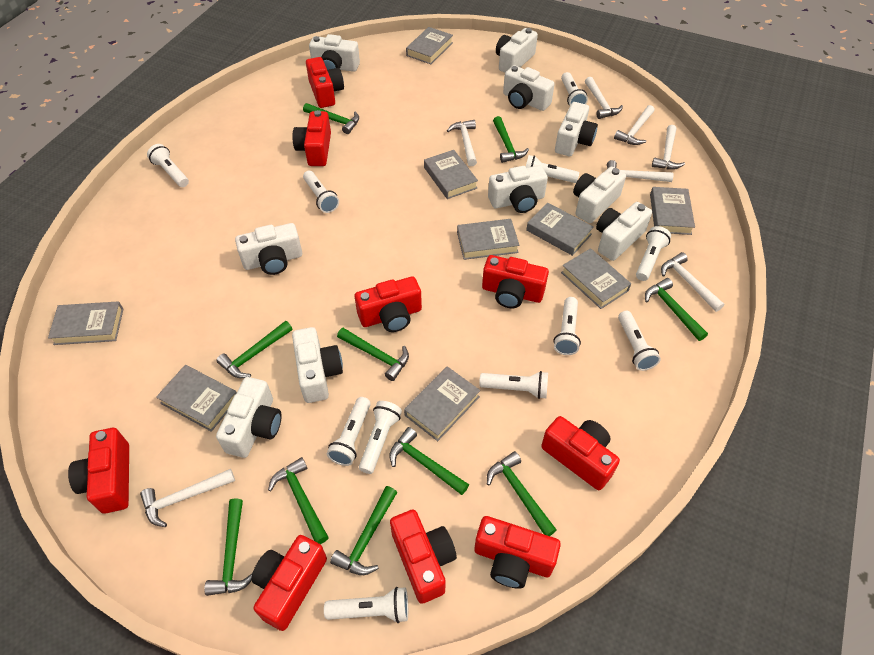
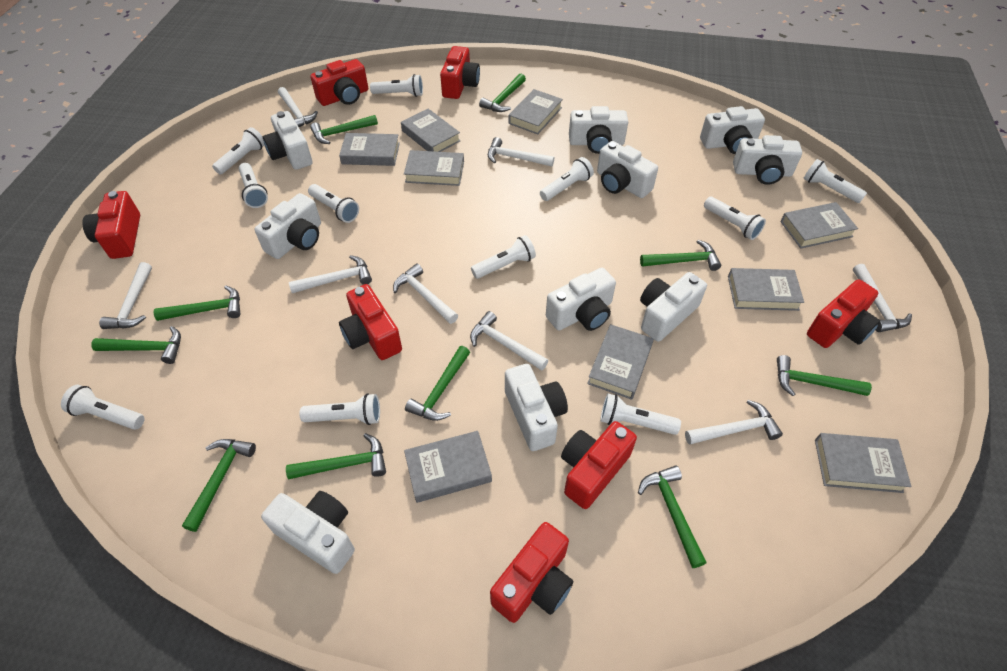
red camera: 9 -> 7
white hammer: 7 -> 8

